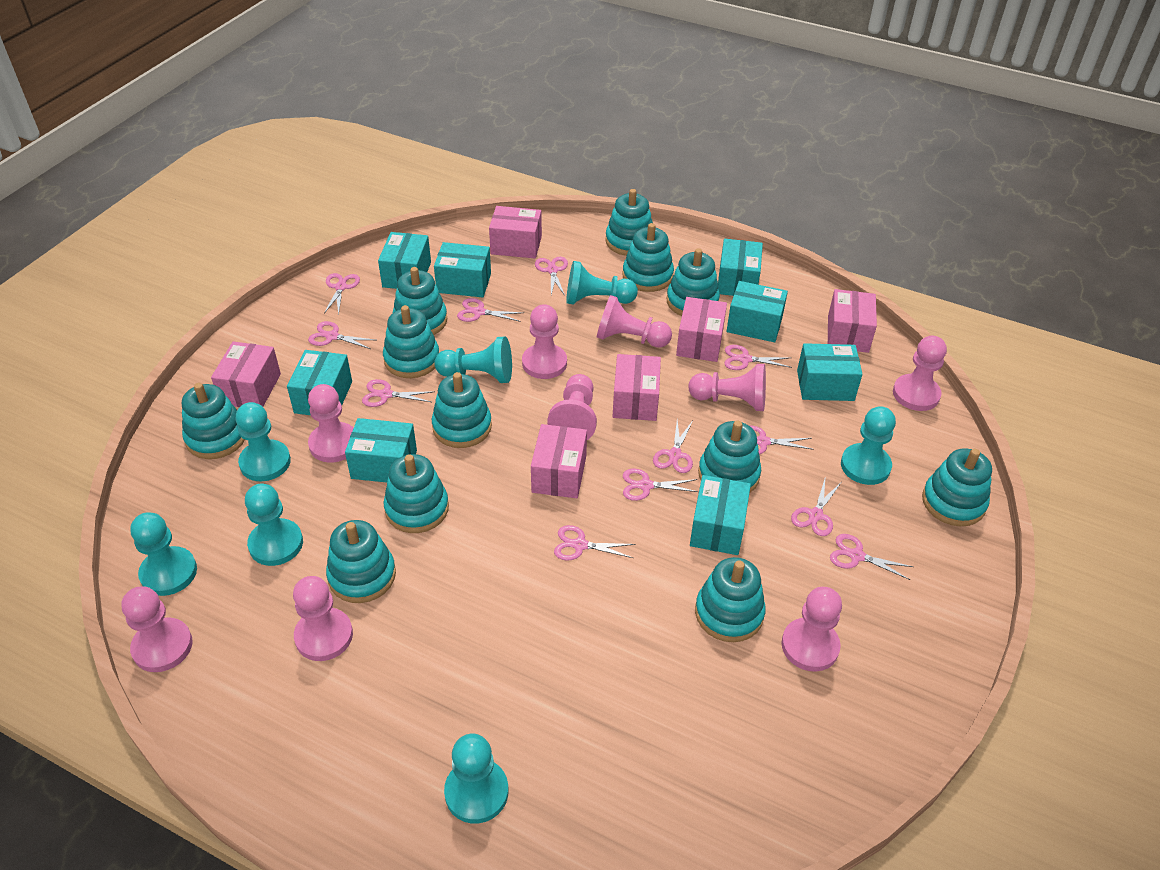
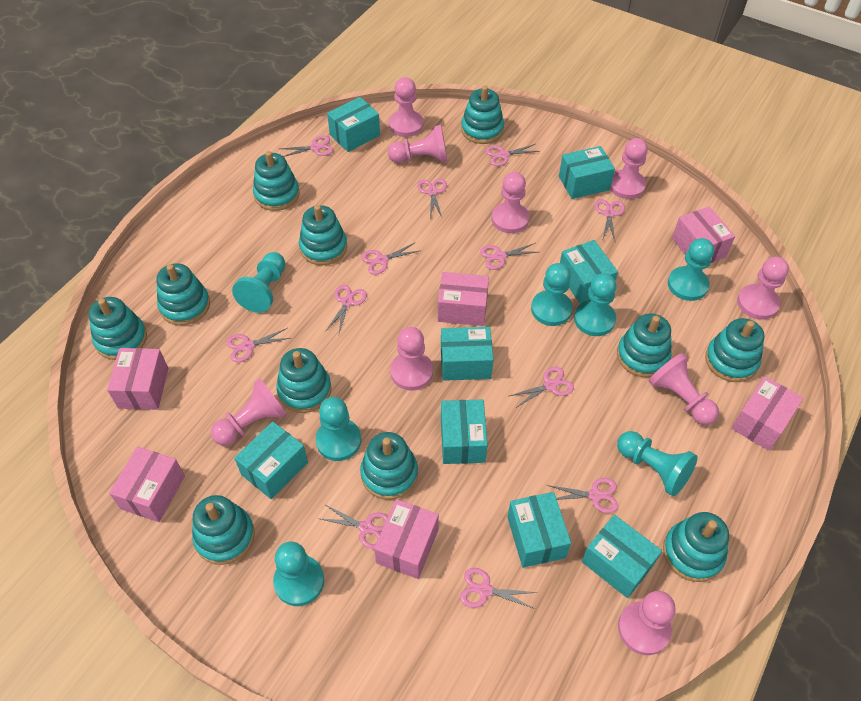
turquoise stacking toy: 12 -> 11

